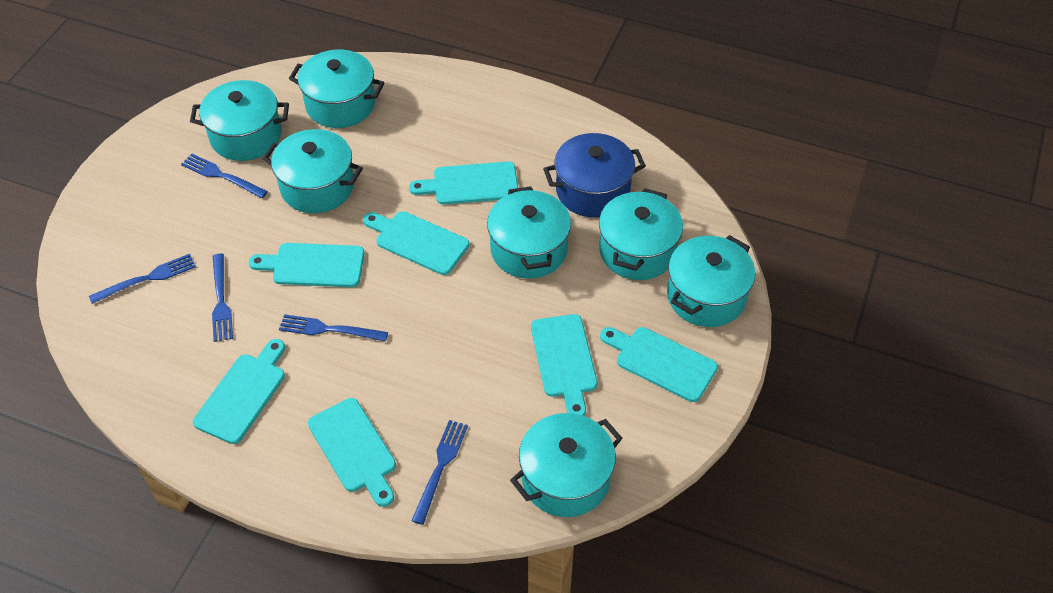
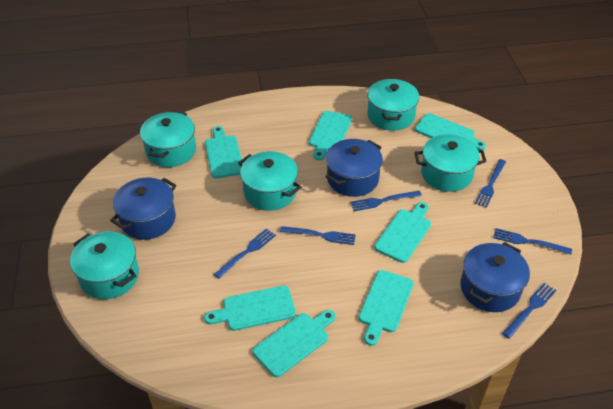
blue fork: 5 -> 6
blue pot: 1 -> 3
turquoise pot: 7 -> 5

